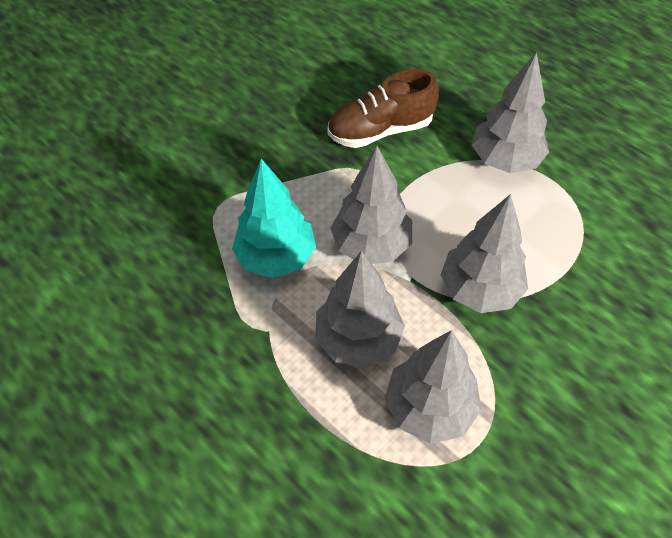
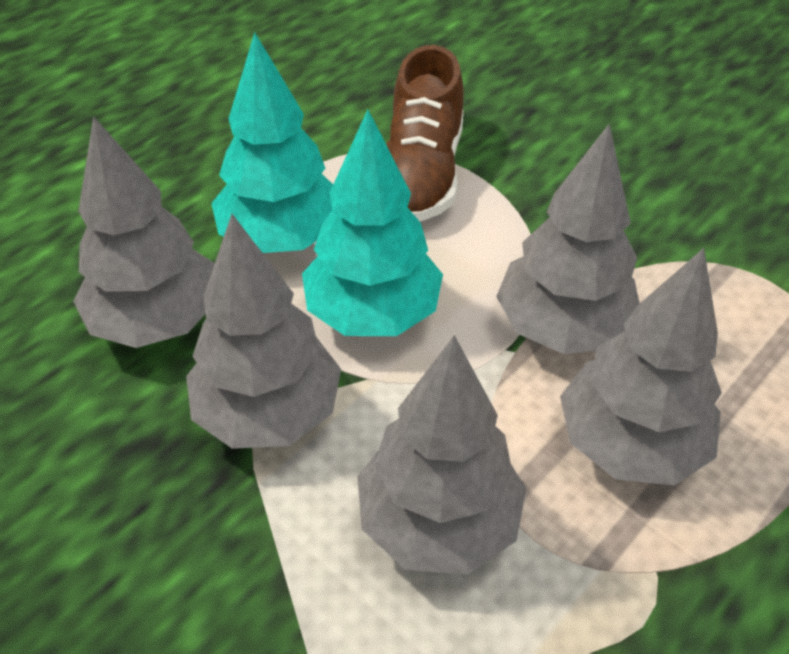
turquoise tree: 1 -> 2

